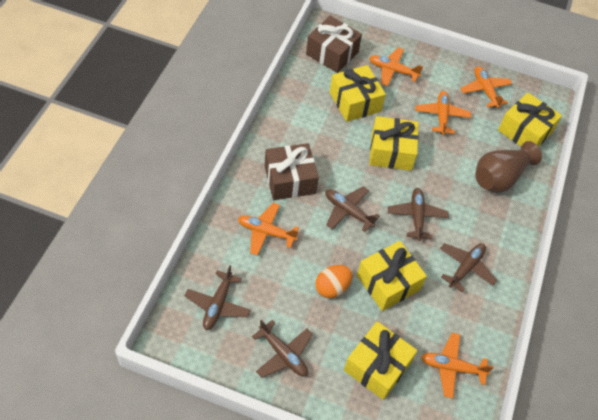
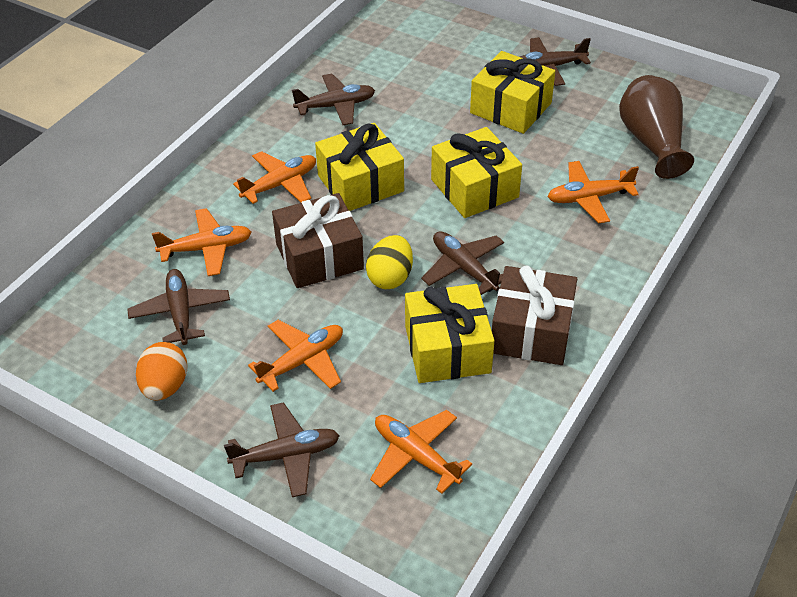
yellow egg: 0 -> 1
yellow gift: 5 -> 4

